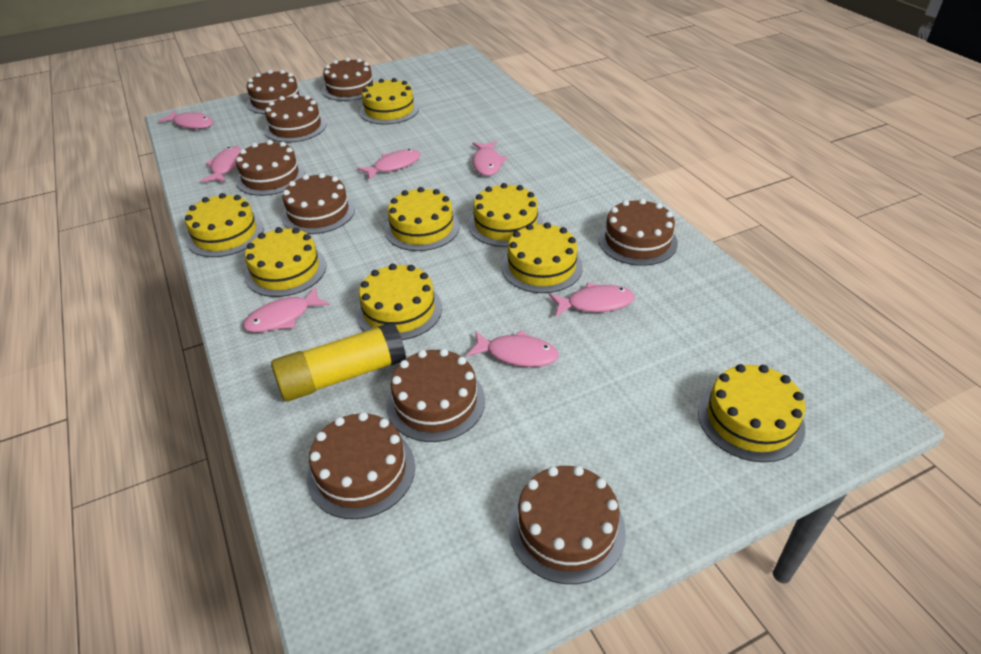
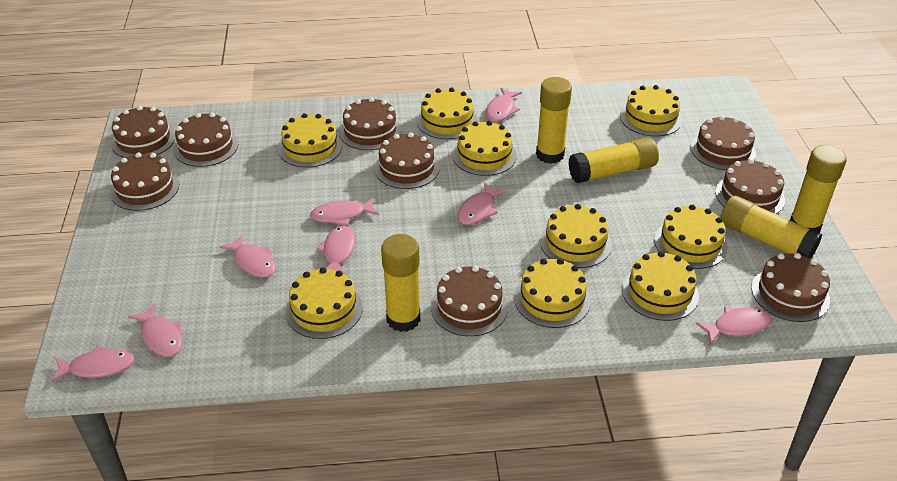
pink fish: 7 -> 8
yellow cake: 8 -> 9
yellow glue stick: 1 -> 5

